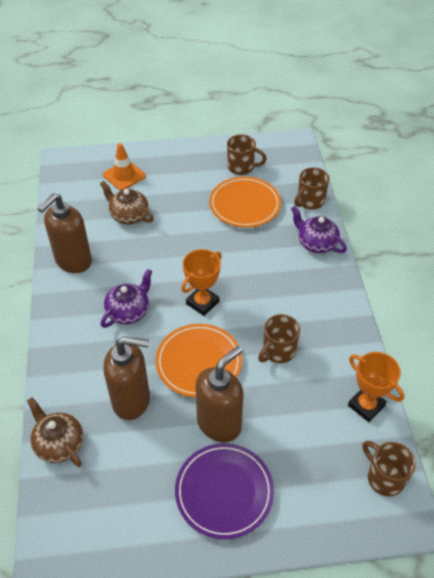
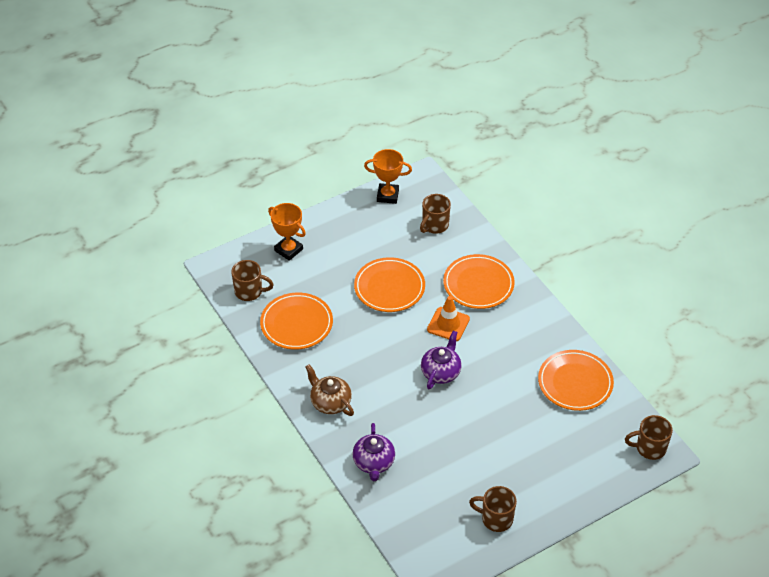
brown soap dispenser: 3 -> 0
brown teapot: 2 -> 1
orange plate: 2 -> 4
purple plate: 1 -> 0

